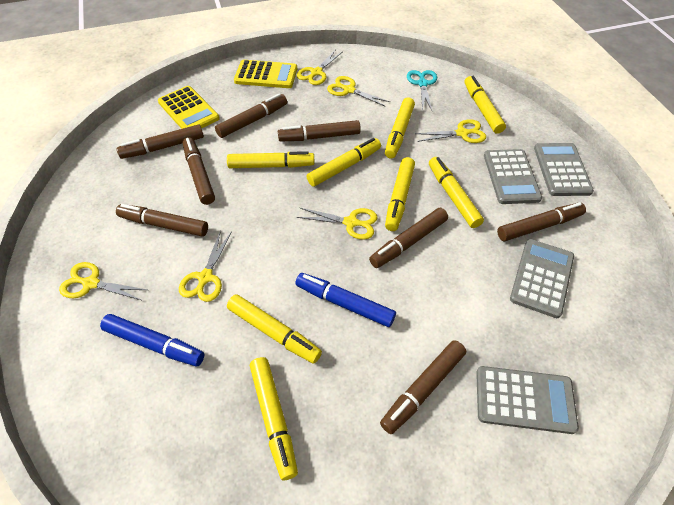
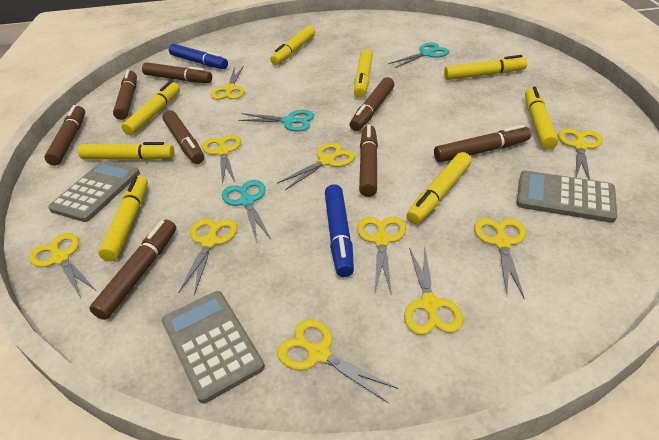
grey calculator: 4 -> 3
turquoise scissors: 1 -> 3
yellow calculator: 2 -> 0
yellow scissors: 6 -> 10

